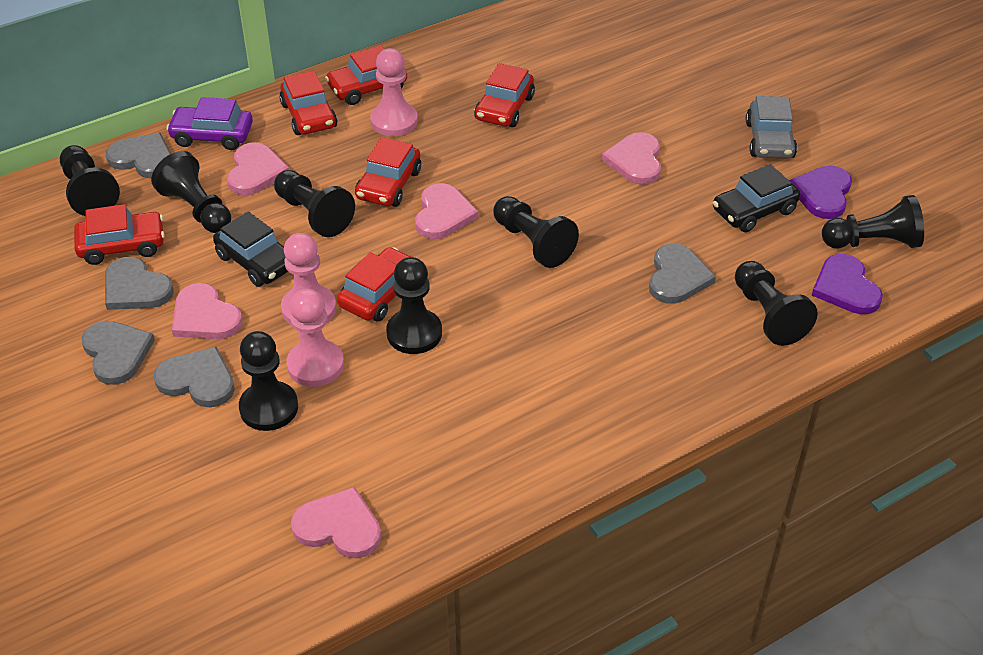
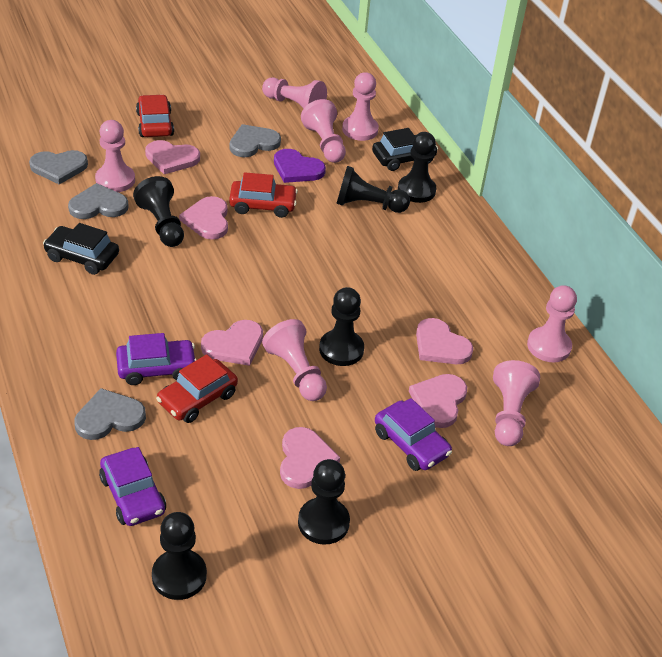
black pawn: 8 -> 6
grey car: 1 -> 0
grey heart: 5 -> 4
pink heart: 5 -> 6
pink pawn: 3 -> 7
purple car: 1 -> 3
purple heart: 2 -> 1
red car: 6 -> 3

